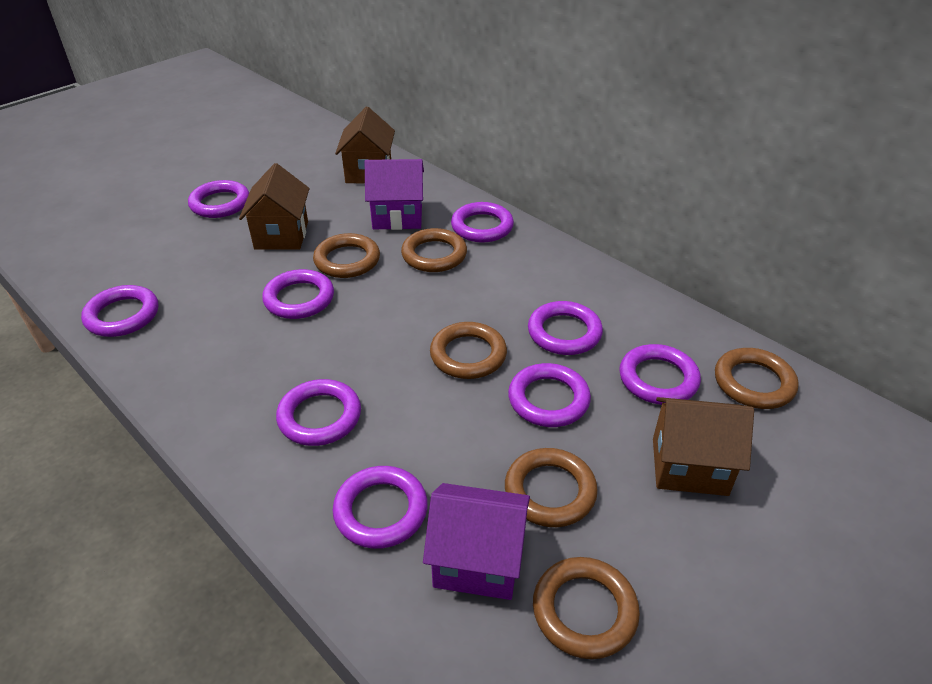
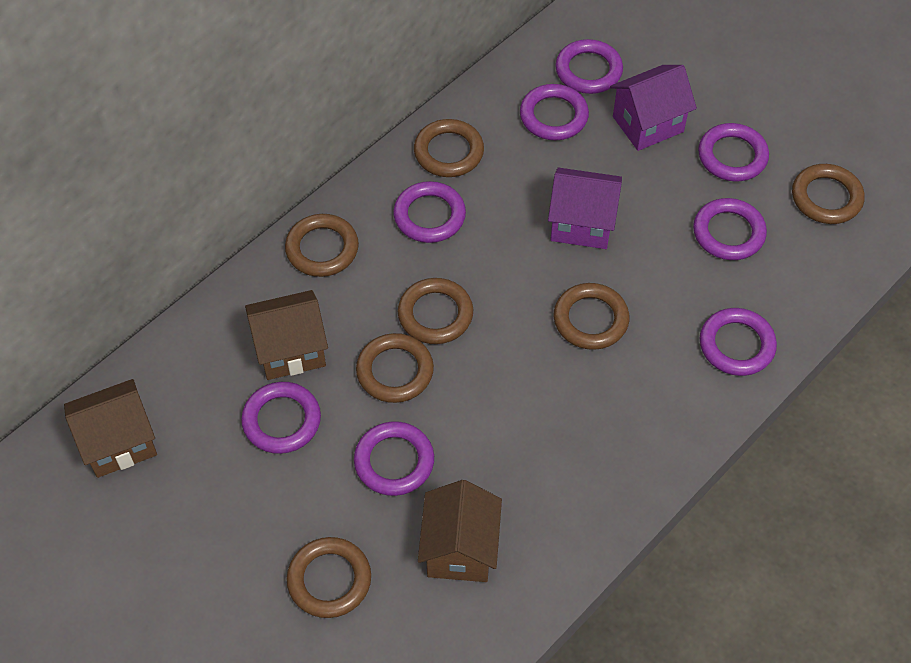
brown ring: 6 -> 7
purple ring: 9 -> 8

